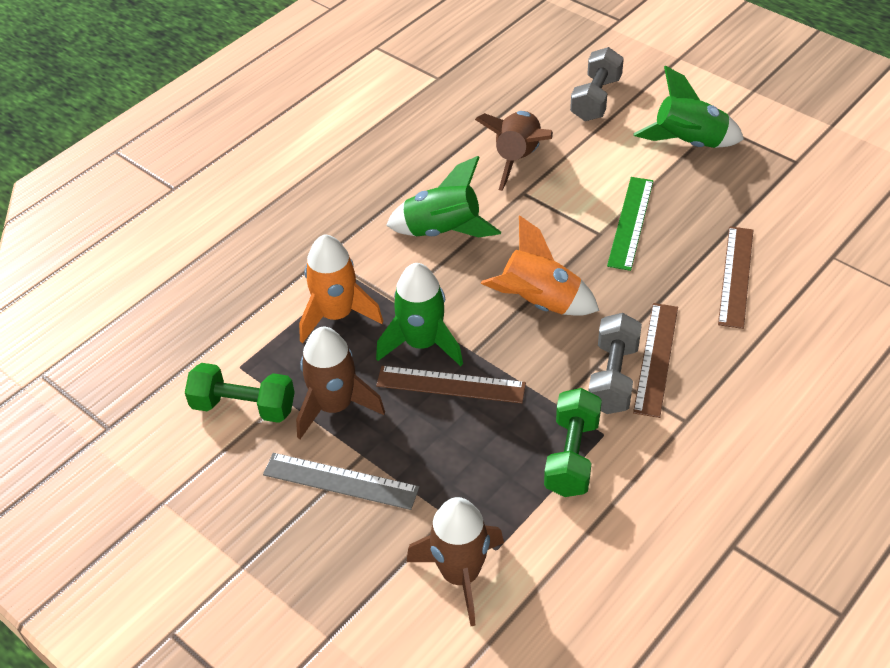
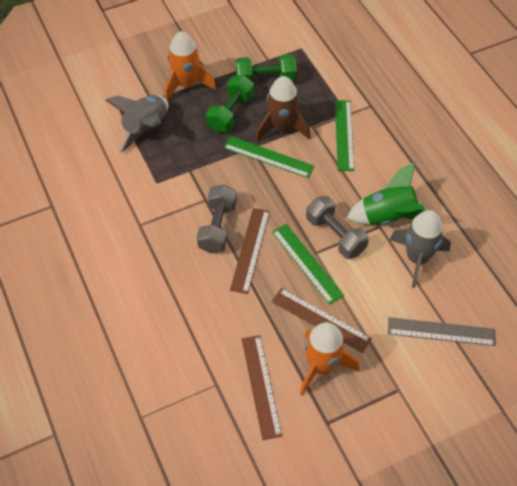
brown rocket: 3 -> 1
green rocket: 3 -> 1
green ruler: 1 -> 3
grey rocket: 0 -> 2

